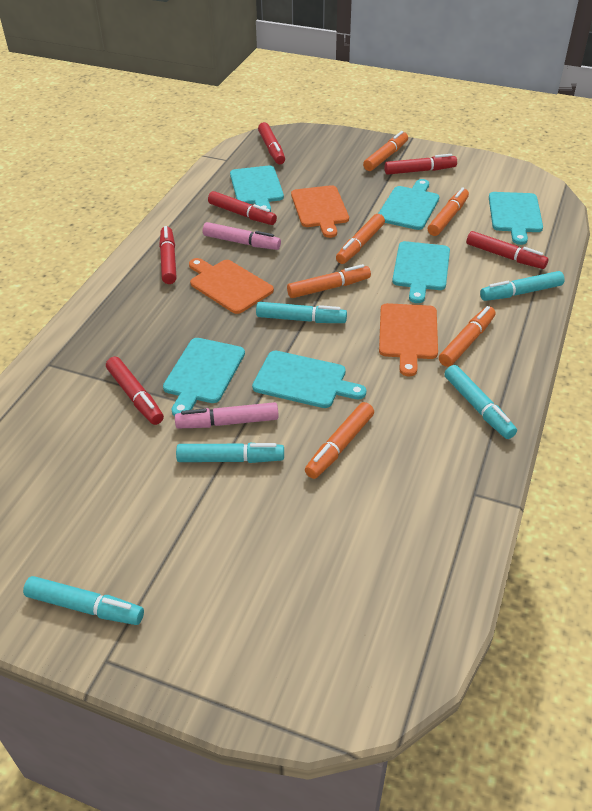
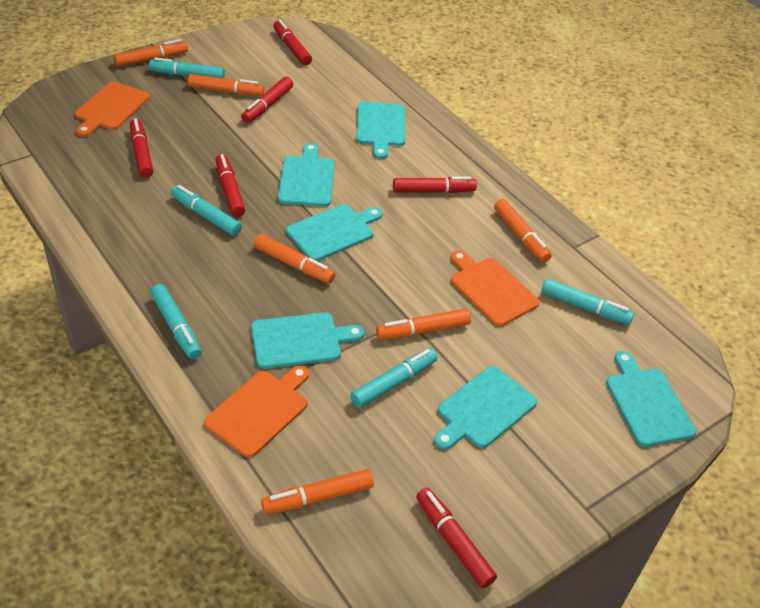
pink marker: 2 -> 0

